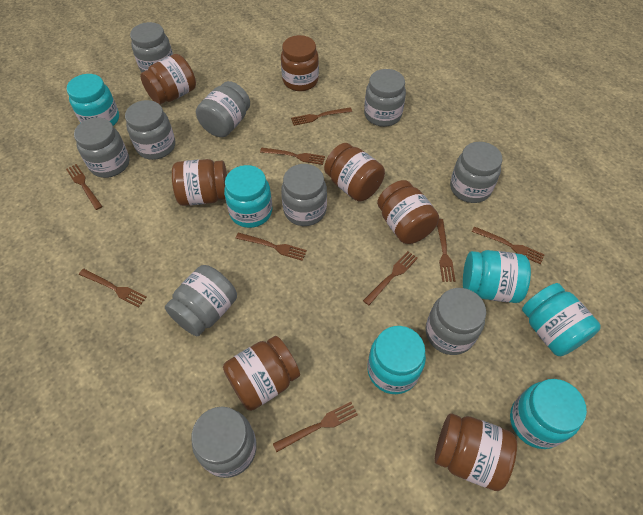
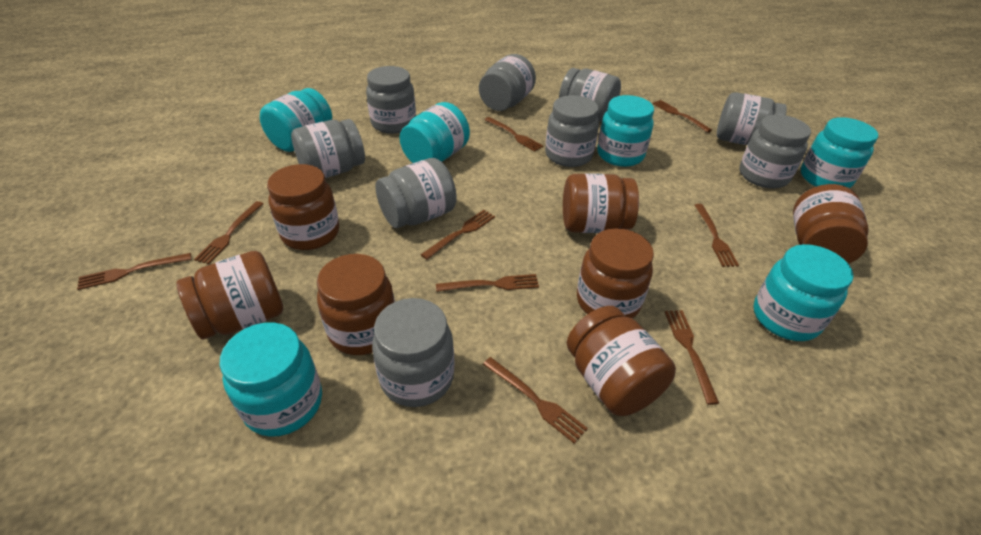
grey jar: 10 -> 9

